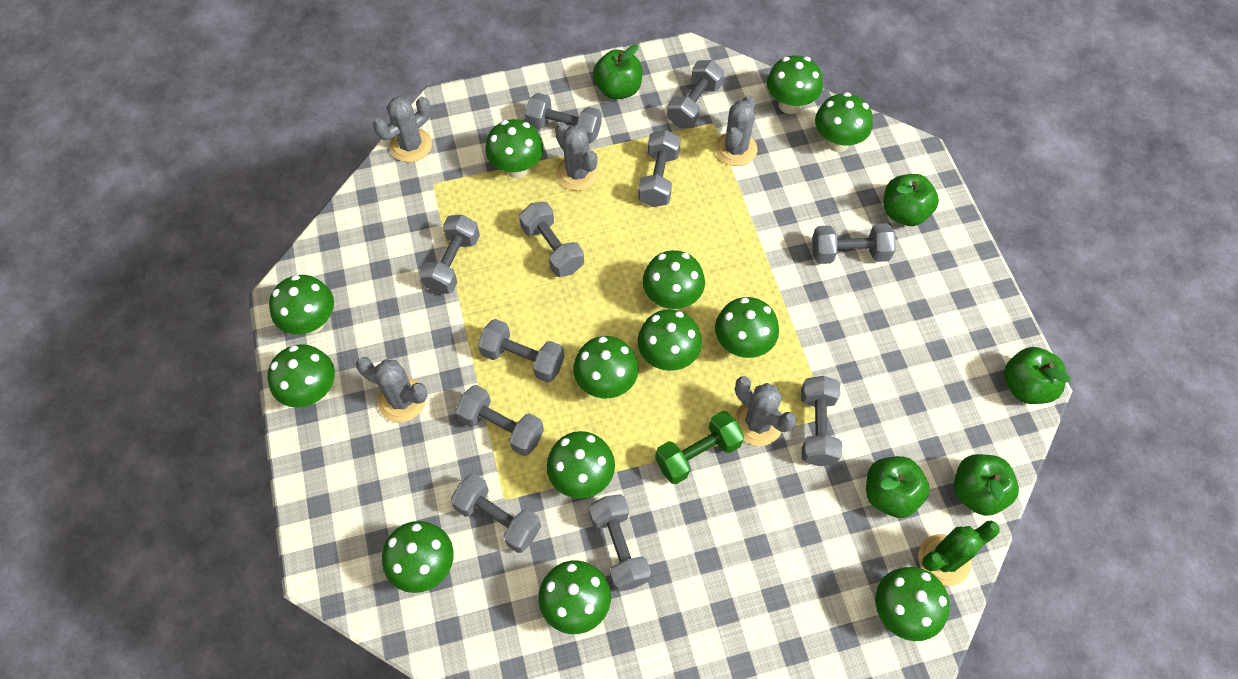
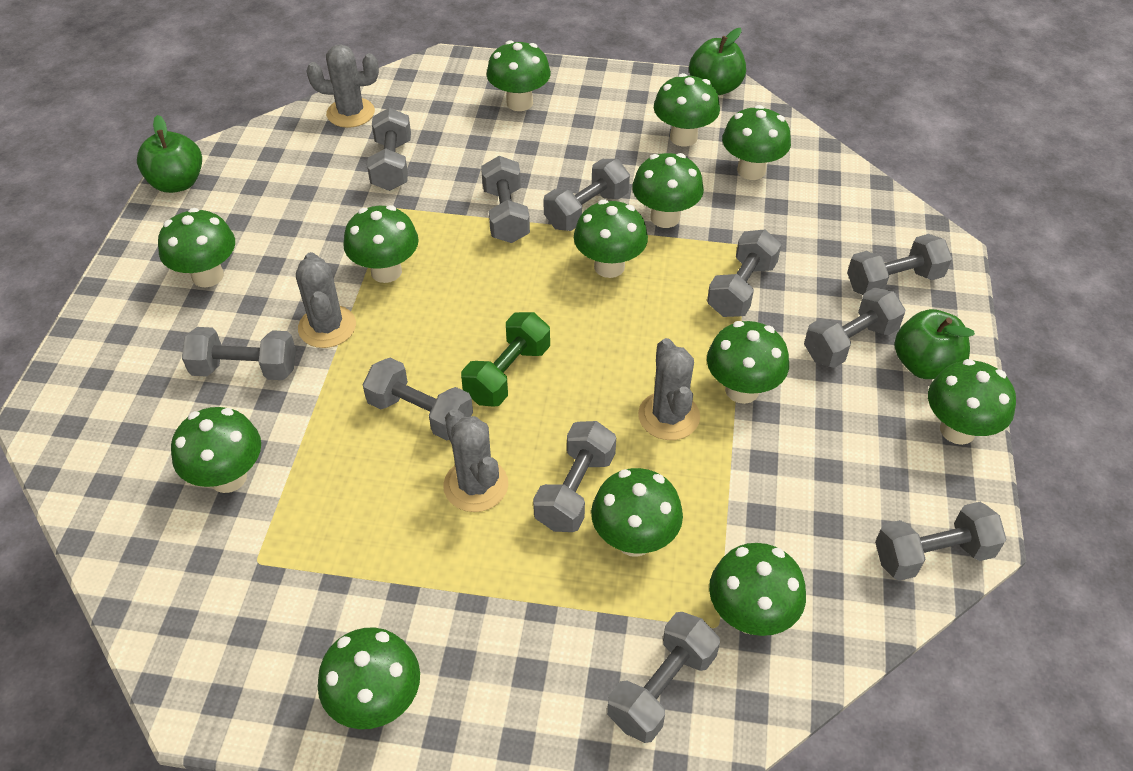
green apple: 5 -> 3
green cactus: 1 -> 0
grey cactus: 5 -> 4

